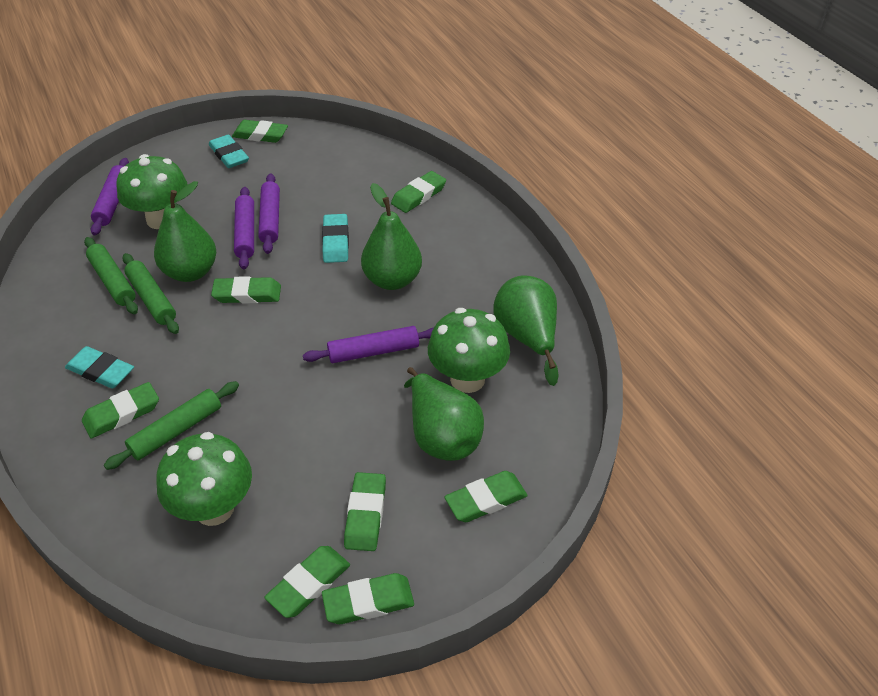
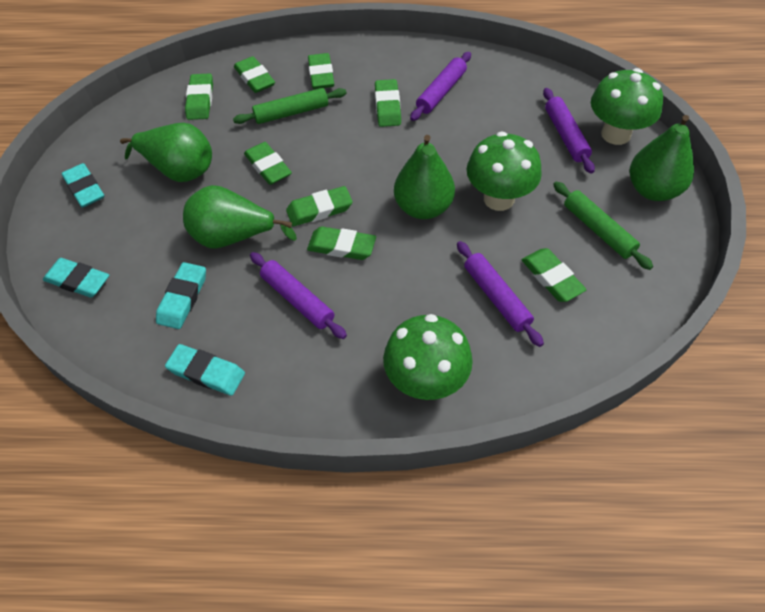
green rolling pin: 3 -> 2
turquoise eraser: 3 -> 4

